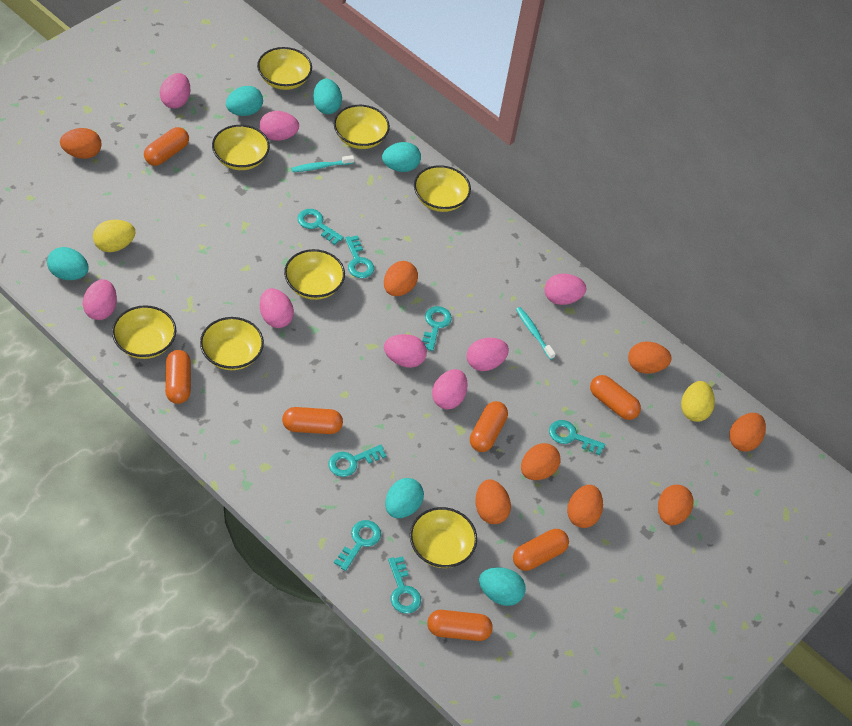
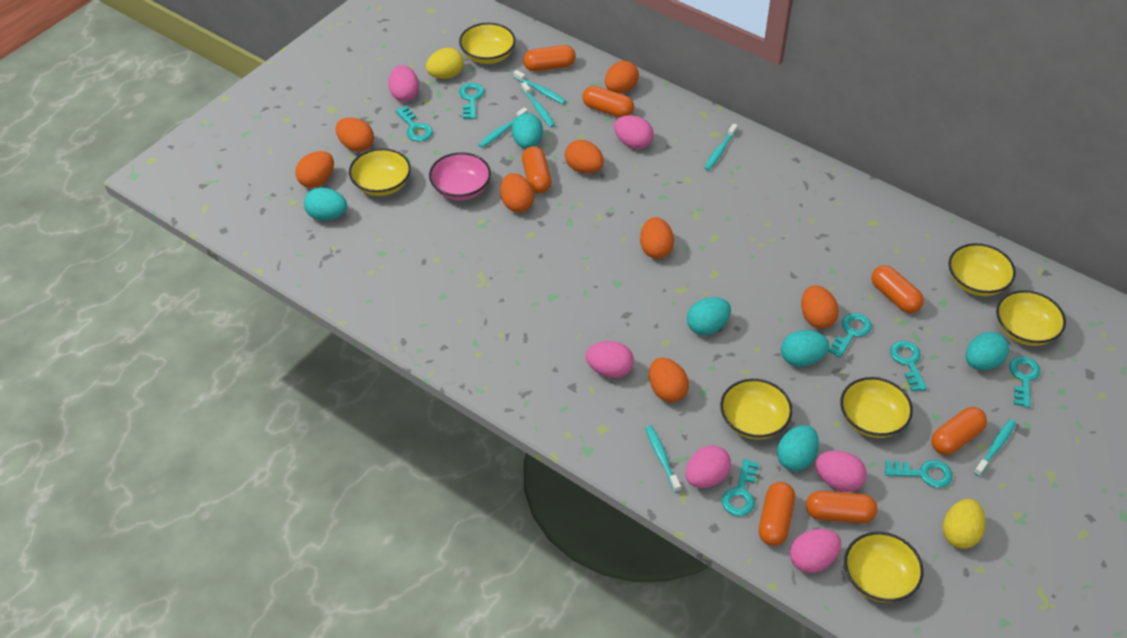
pink bowl: 0 -> 1
pink egg: 8 -> 6
turquoise toothbrush: 2 -> 6
yellow bowl: 8 -> 7

